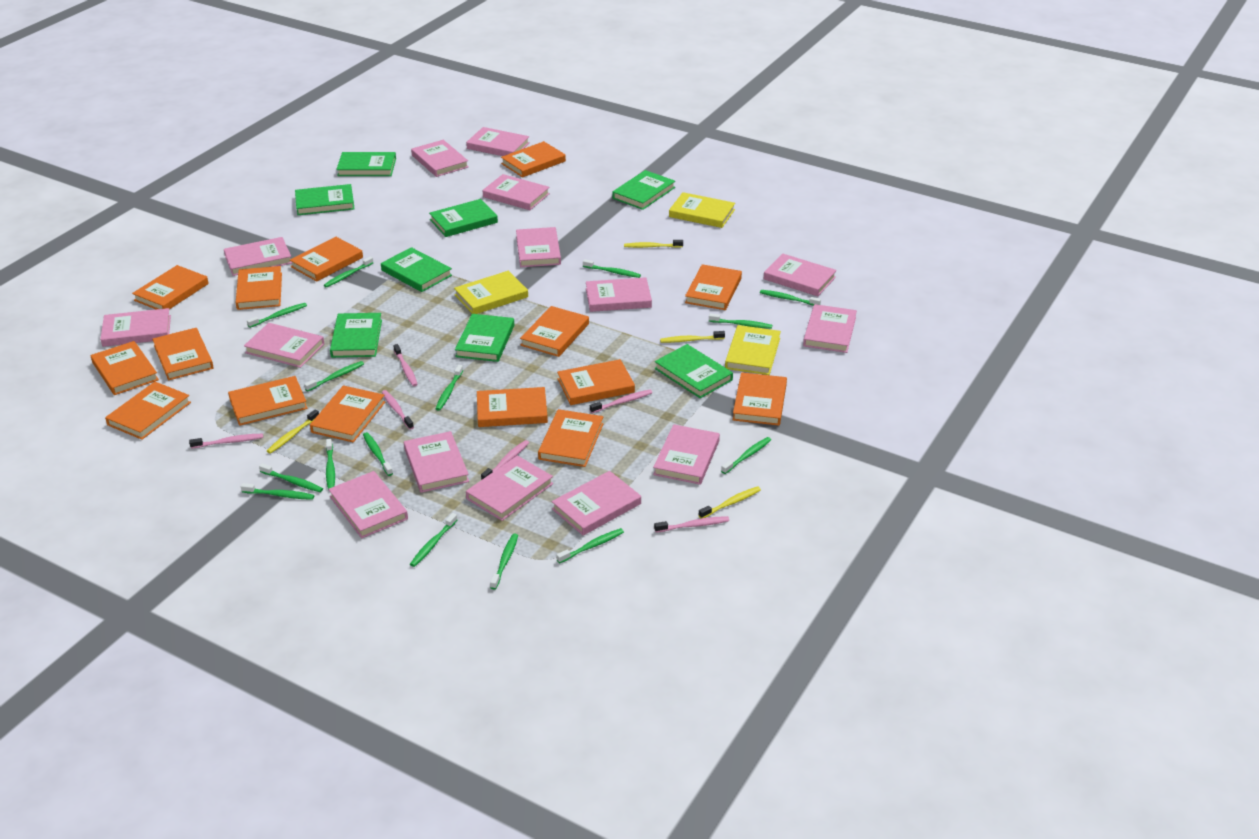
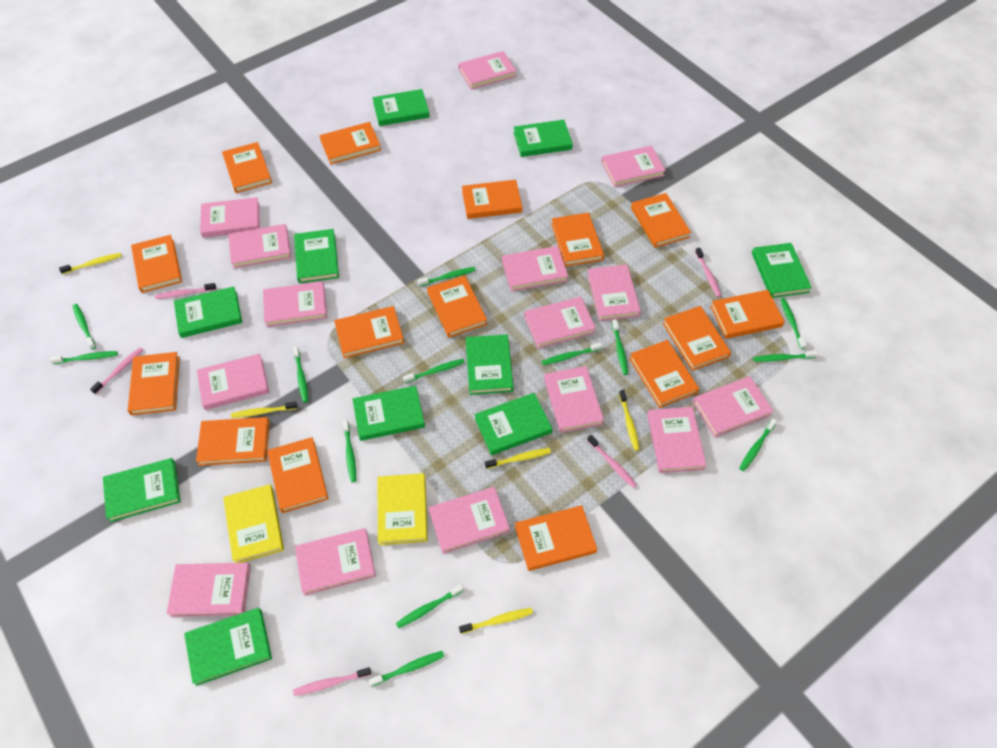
green book: 8 -> 10
green toothbrush: 15 -> 13
pink toothbrush: 6 -> 5
yellow book: 3 -> 2
yellow toothbrush: 4 -> 5

